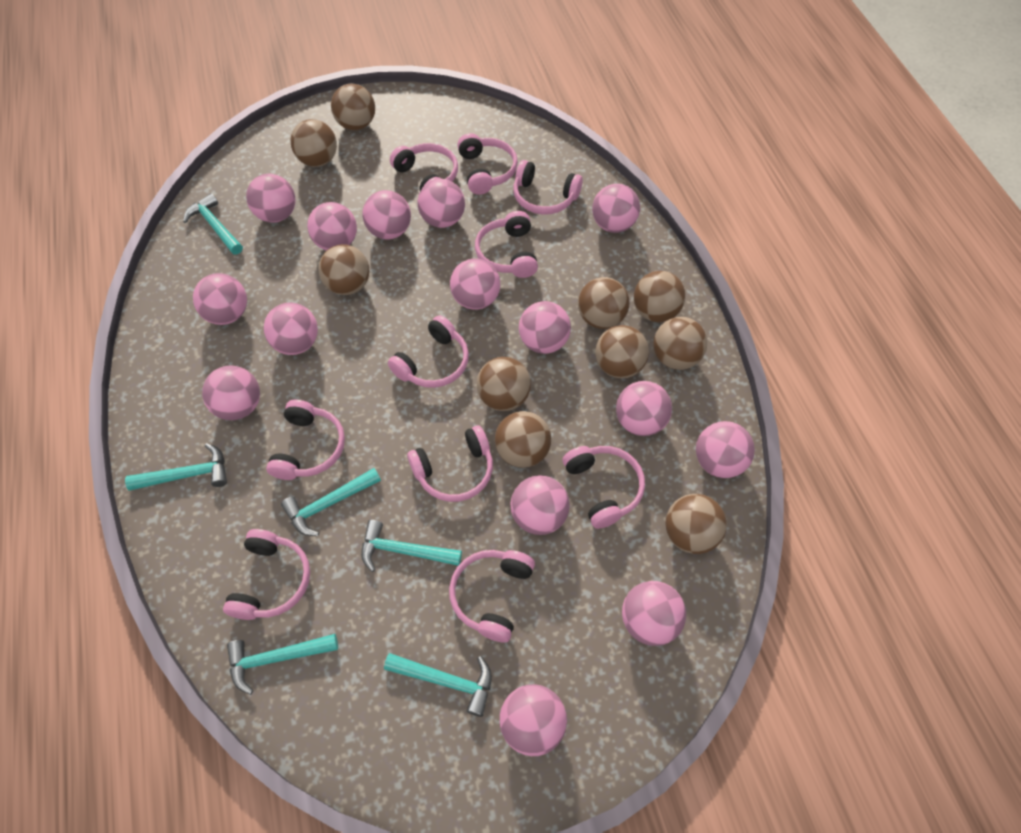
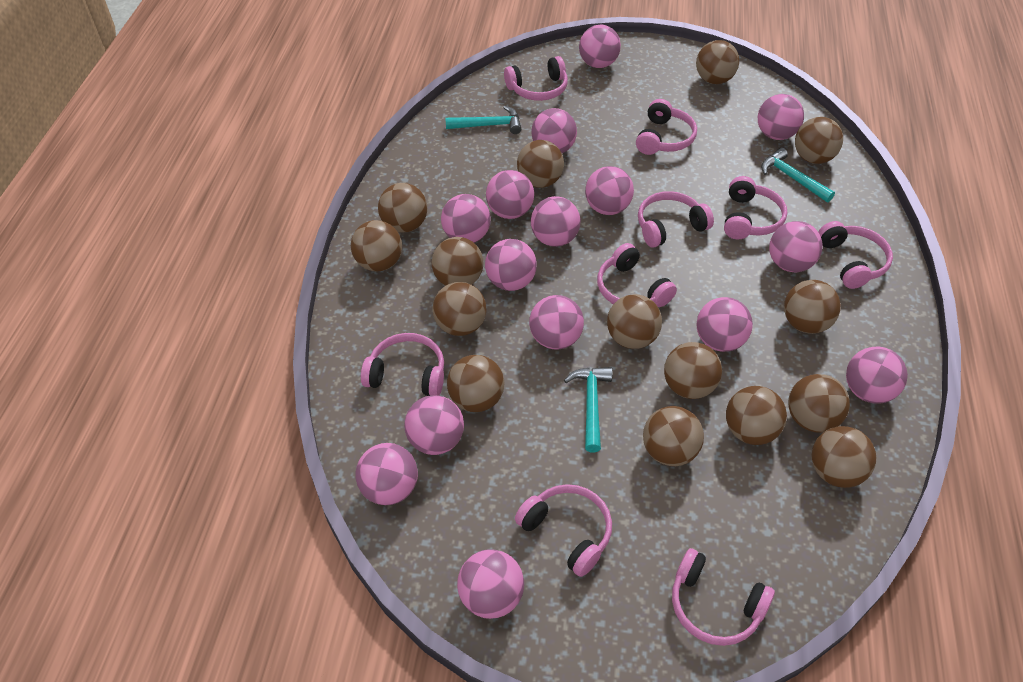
brown ball: 10 -> 15
pink headphones: 10 -> 9
turquoise hammer: 6 -> 3

